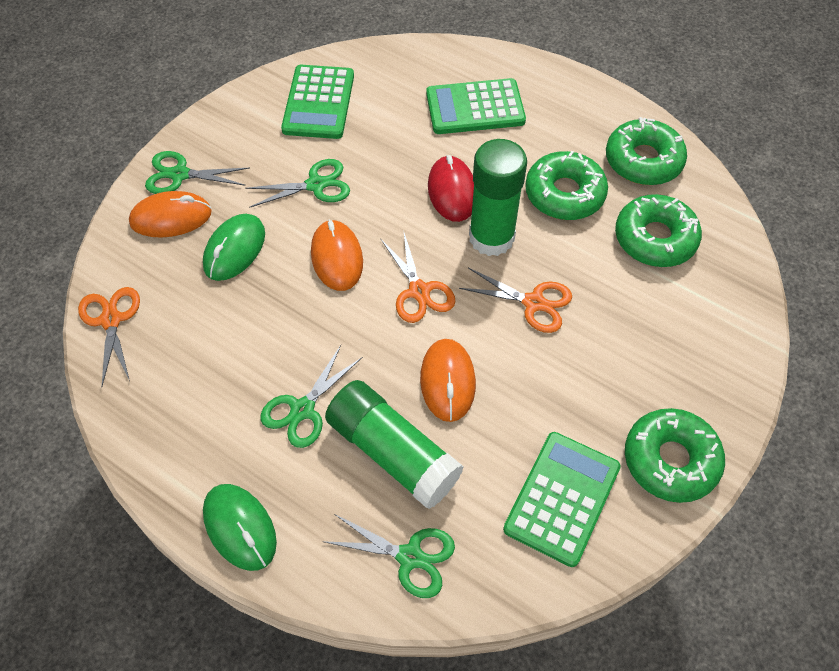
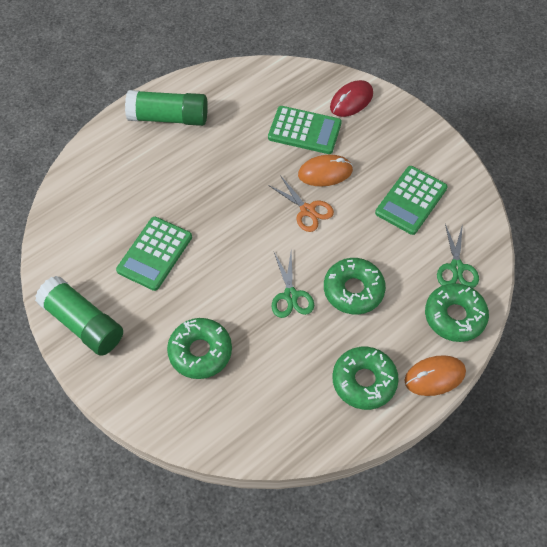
green mouse: 2 -> 0
green scissors: 4 -> 2
orange mouse: 3 -> 2
orange scissors: 3 -> 1

